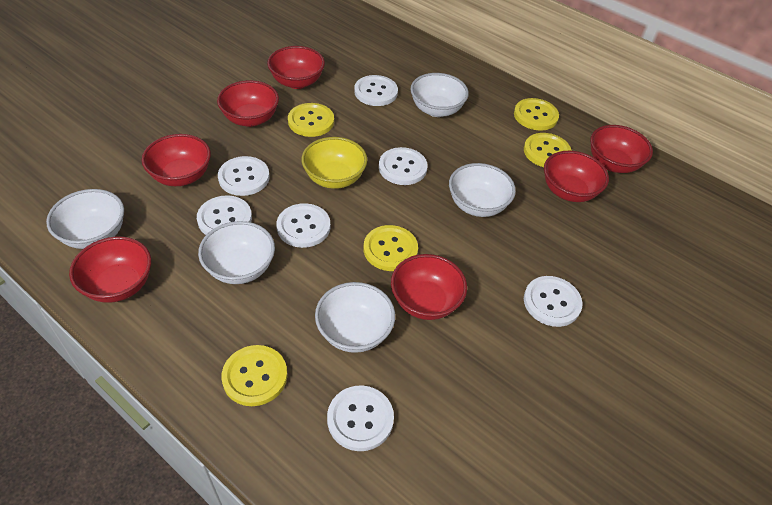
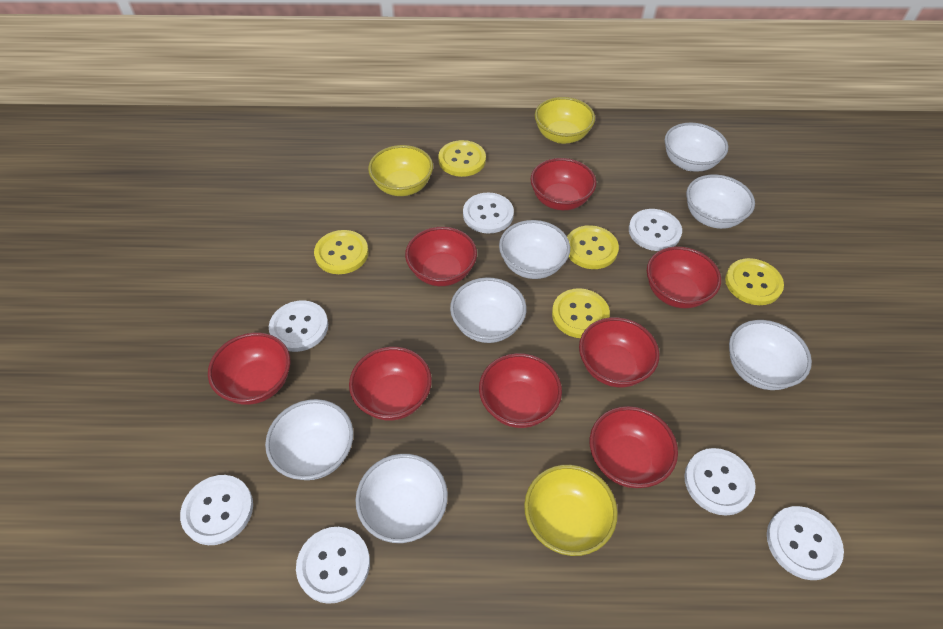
red bowl: 7 -> 8
white bowl: 5 -> 7
yellow bowl: 1 -> 3

